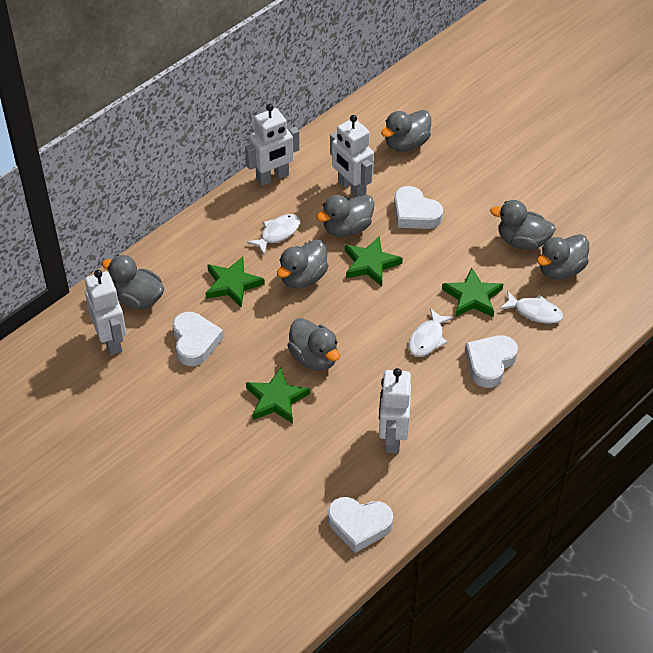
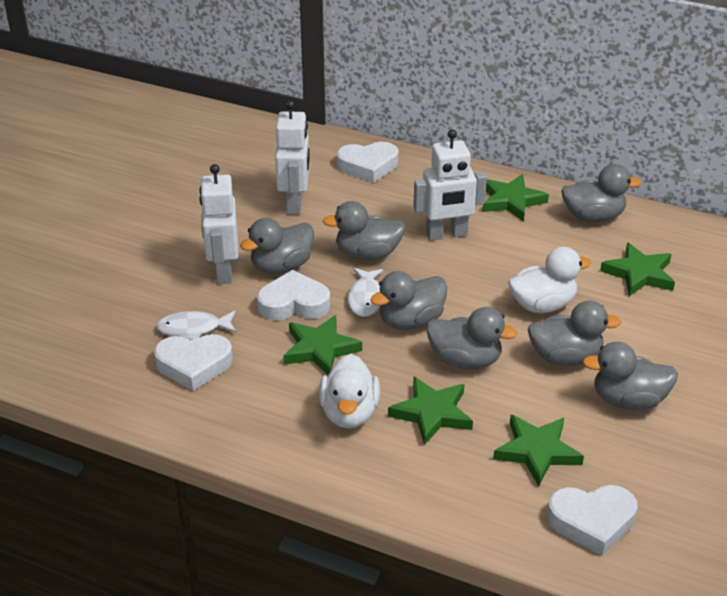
green star: 4 -> 5
white duck: 0 -> 2
white fish: 3 -> 2
white robot: 4 -> 3

